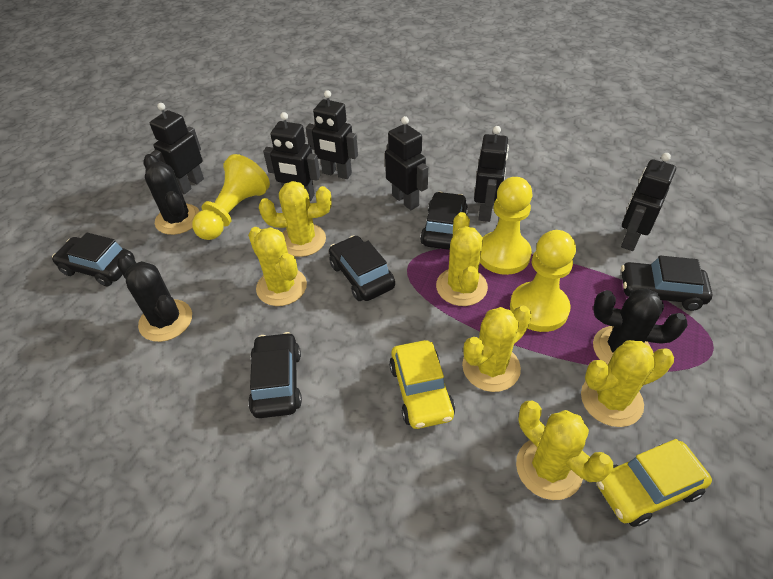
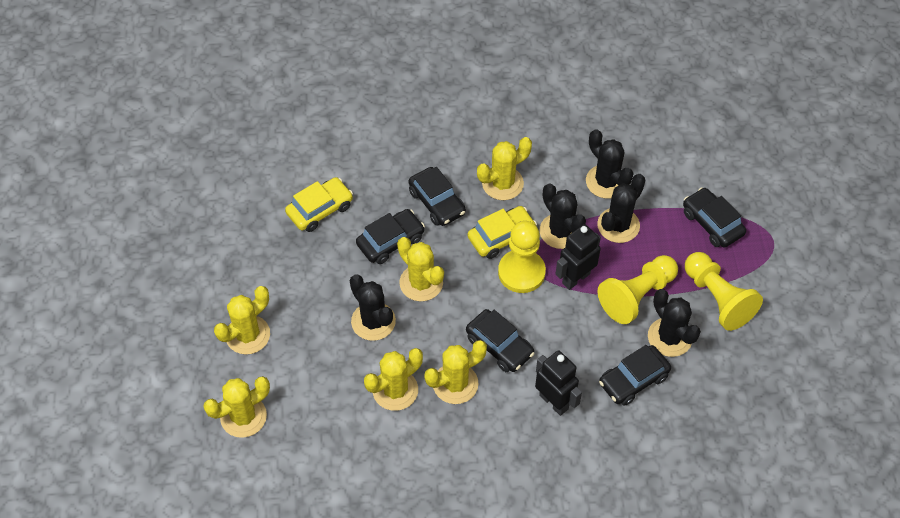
black cactus: 3 -> 5
black robot: 6 -> 2

